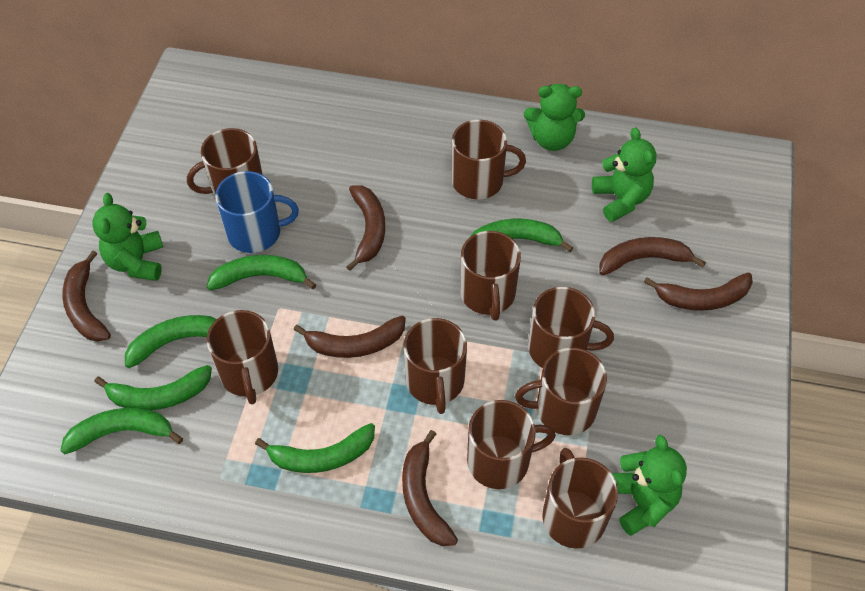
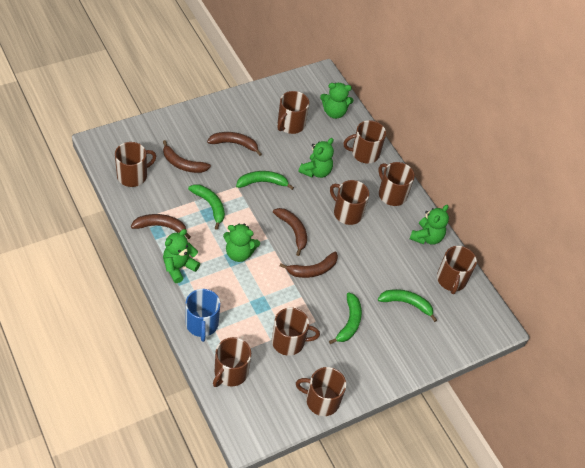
brown banana: 6 -> 5
green banana: 6 -> 4
green teddy bear: 4 -> 5

